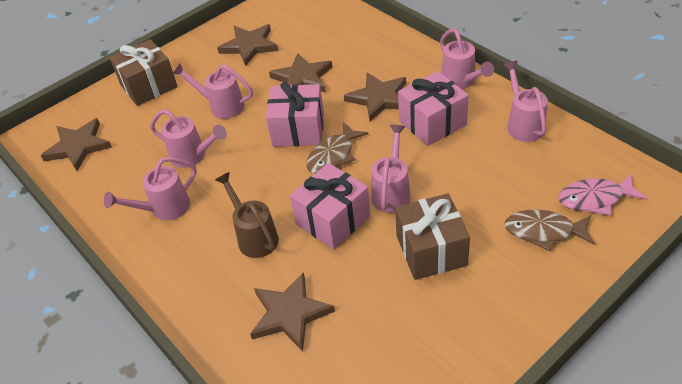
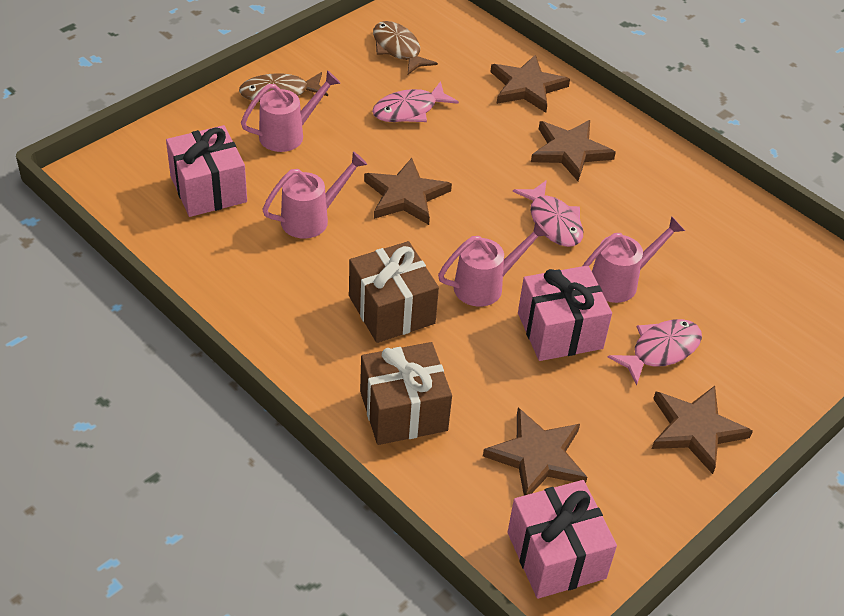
brown watering can: 1 -> 0
pink fish: 1 -> 3
pink watering can: 6 -> 4

